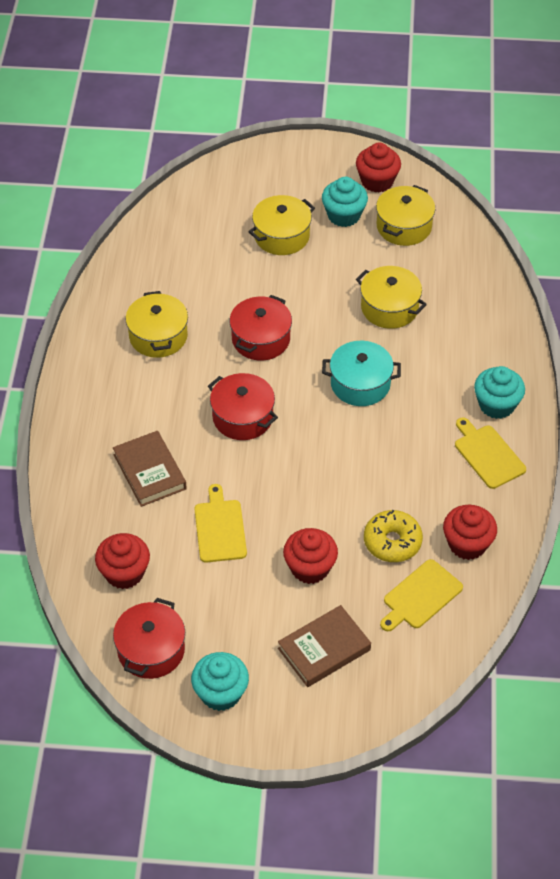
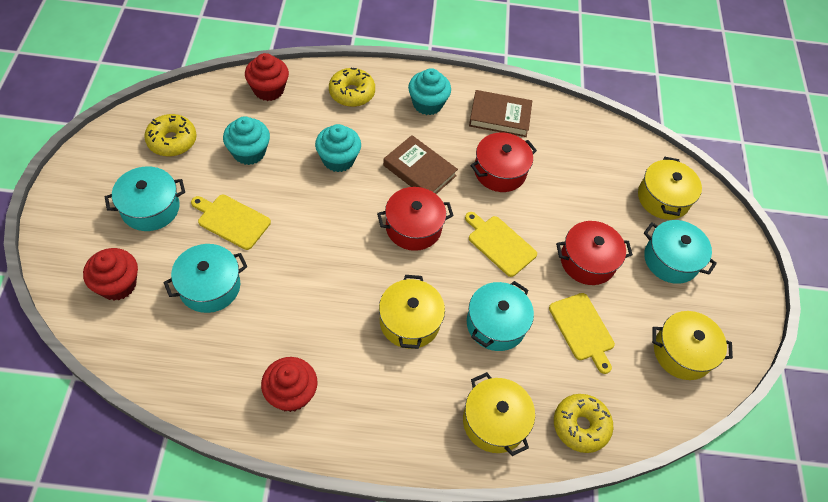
red cupcake: 4 -> 3
turquoise pot: 1 -> 4
yellow donut: 1 -> 3

